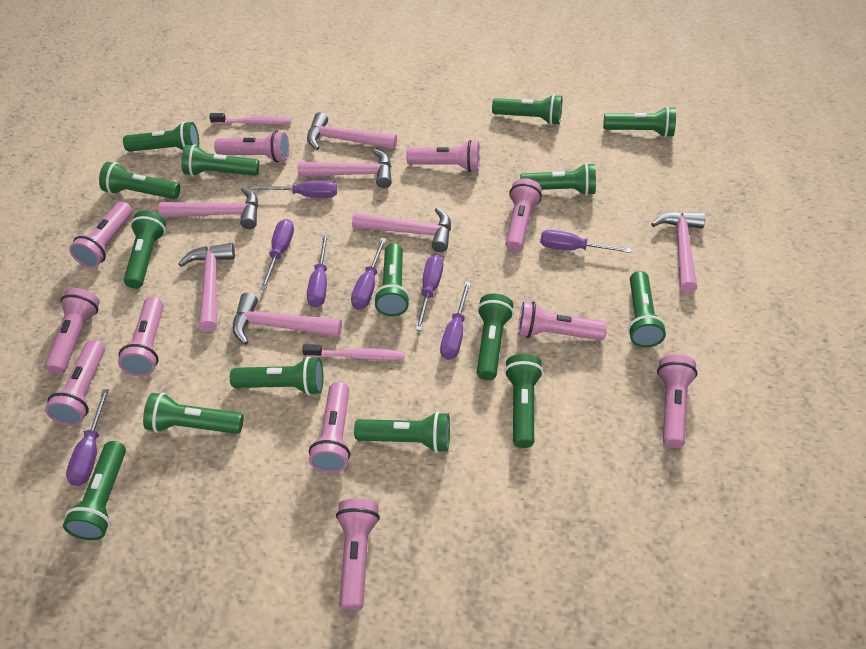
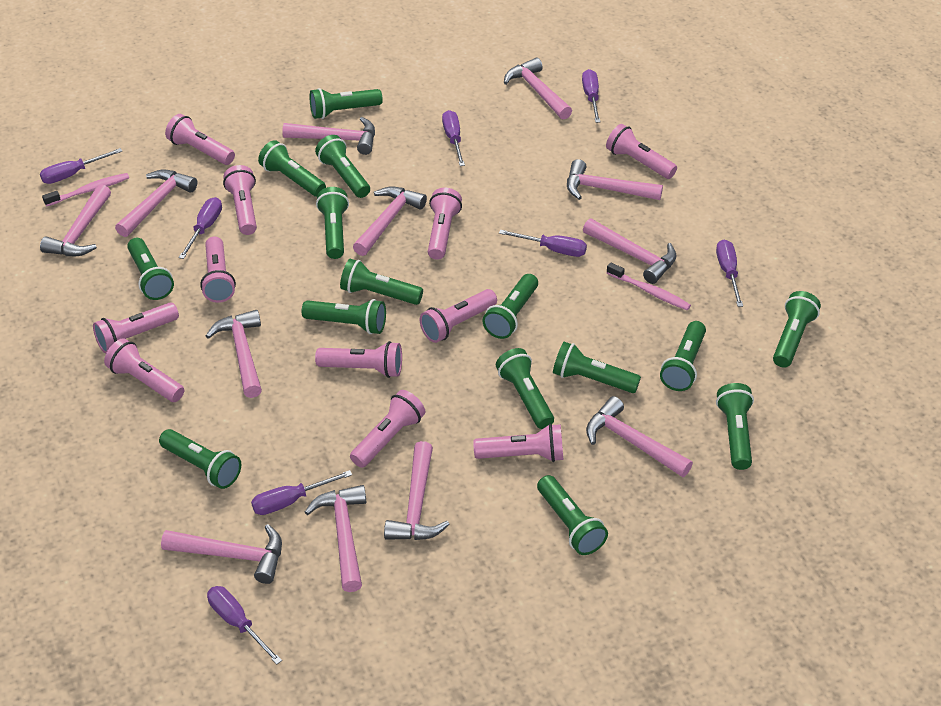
pink hammer: 7 -> 12

